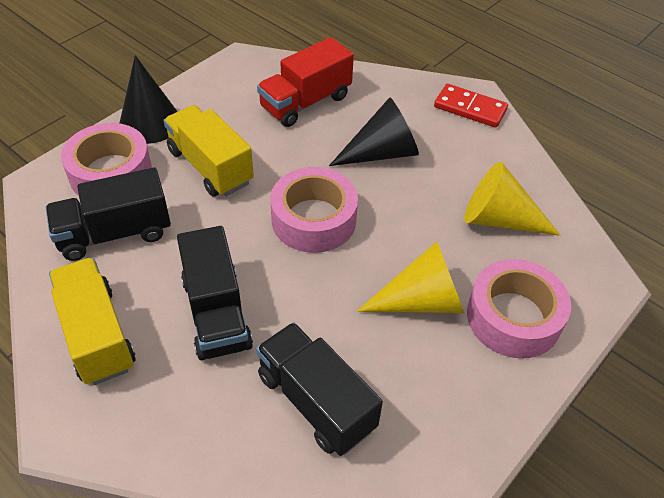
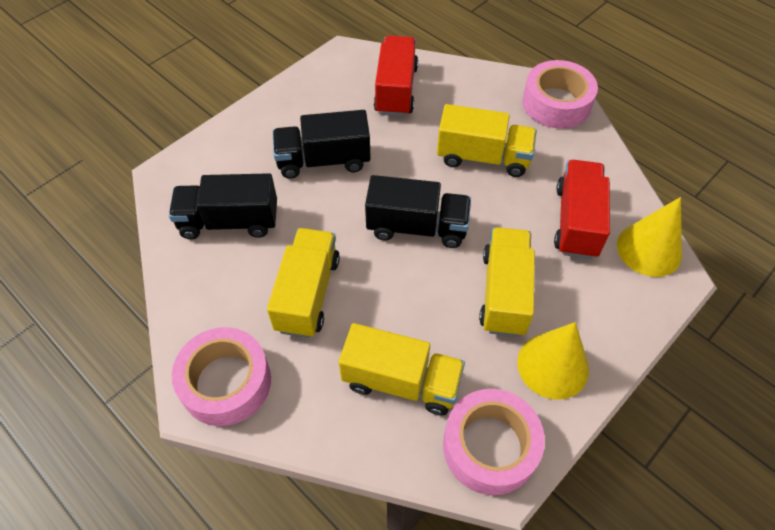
black cone: 2 -> 0
red domino: 1 -> 0
red truck: 1 -> 2
yellow truck: 2 -> 4

